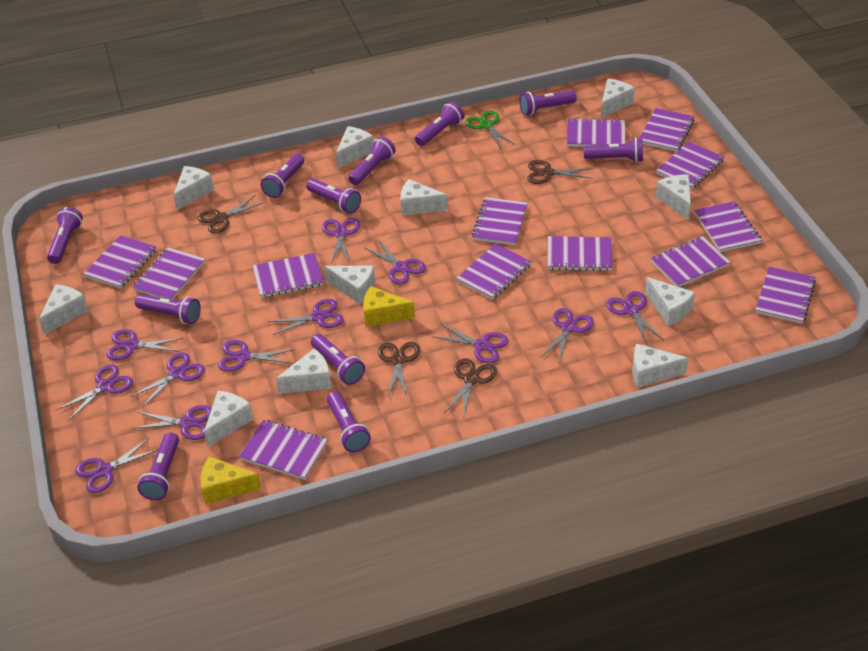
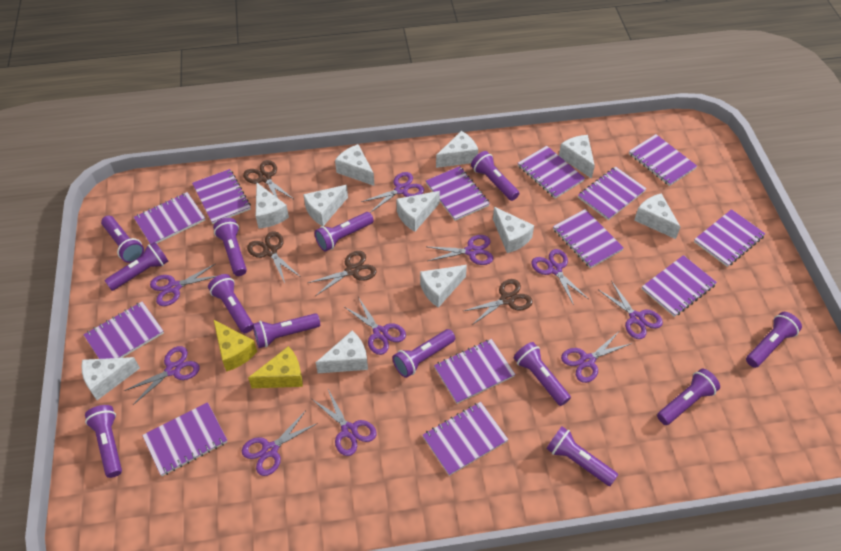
green scissors: 1 -> 0
purple flashlight: 11 -> 13
purple scissors: 12 -> 10

